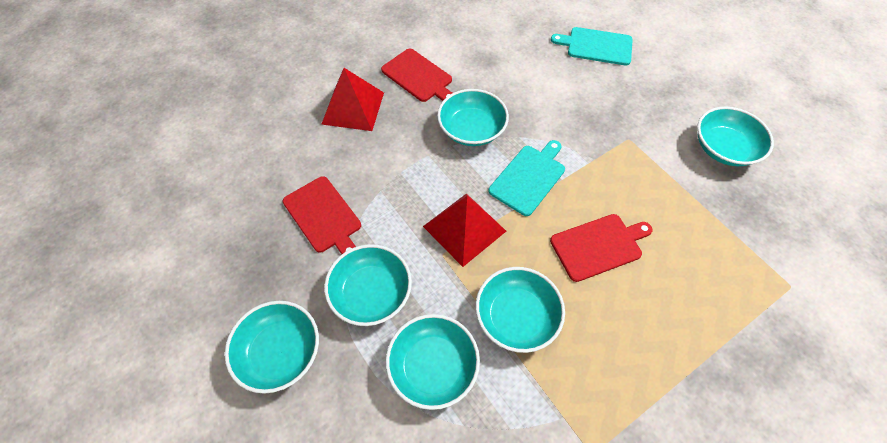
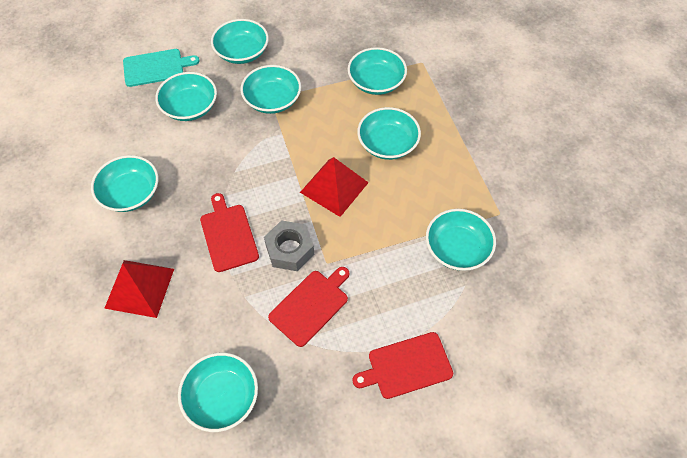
grey nut: 0 -> 1
turquoise bowl: 6 -> 8
turquoise cutting board: 2 -> 1

